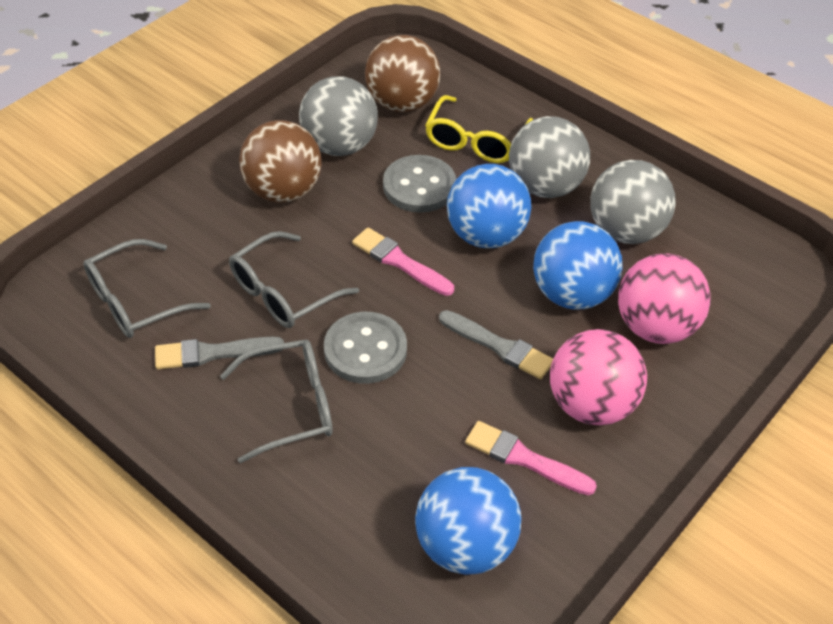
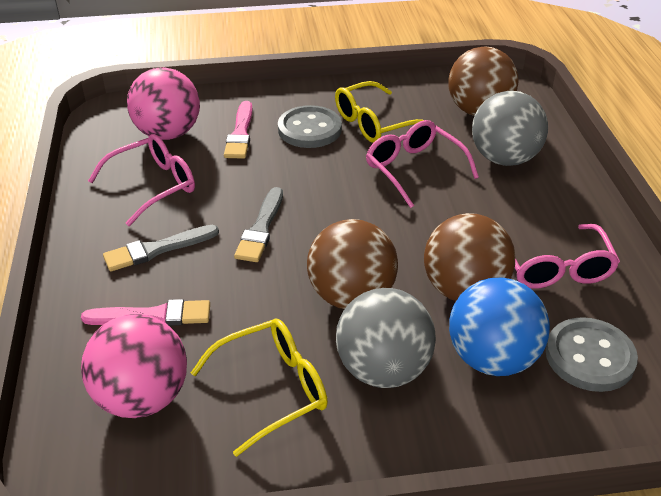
blue ball: 3 -> 1
brown ball: 2 -> 3
grey ball: 3 -> 2
grey glasses: 3 -> 0
pink glasses: 0 -> 3
yellow glasses: 1 -> 2

